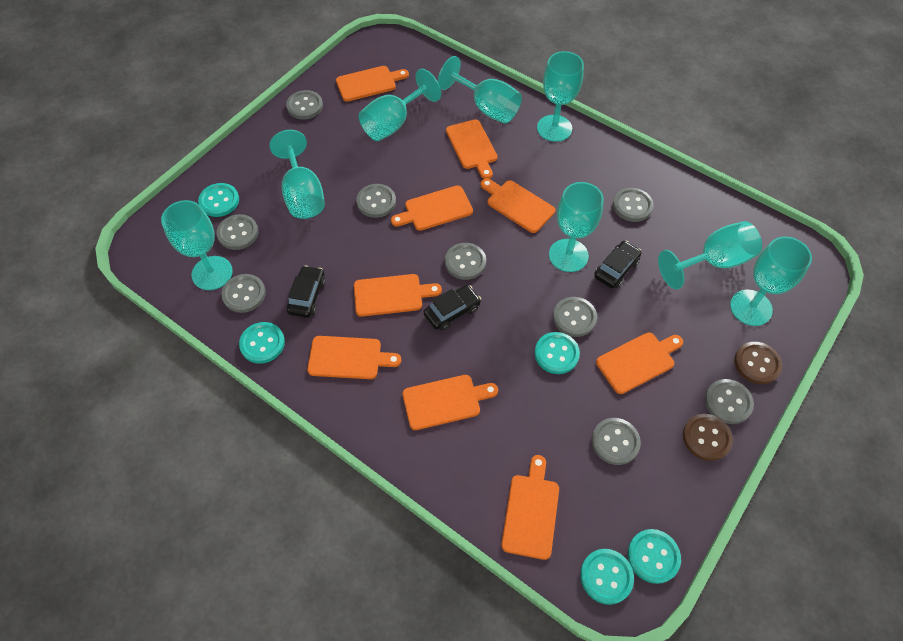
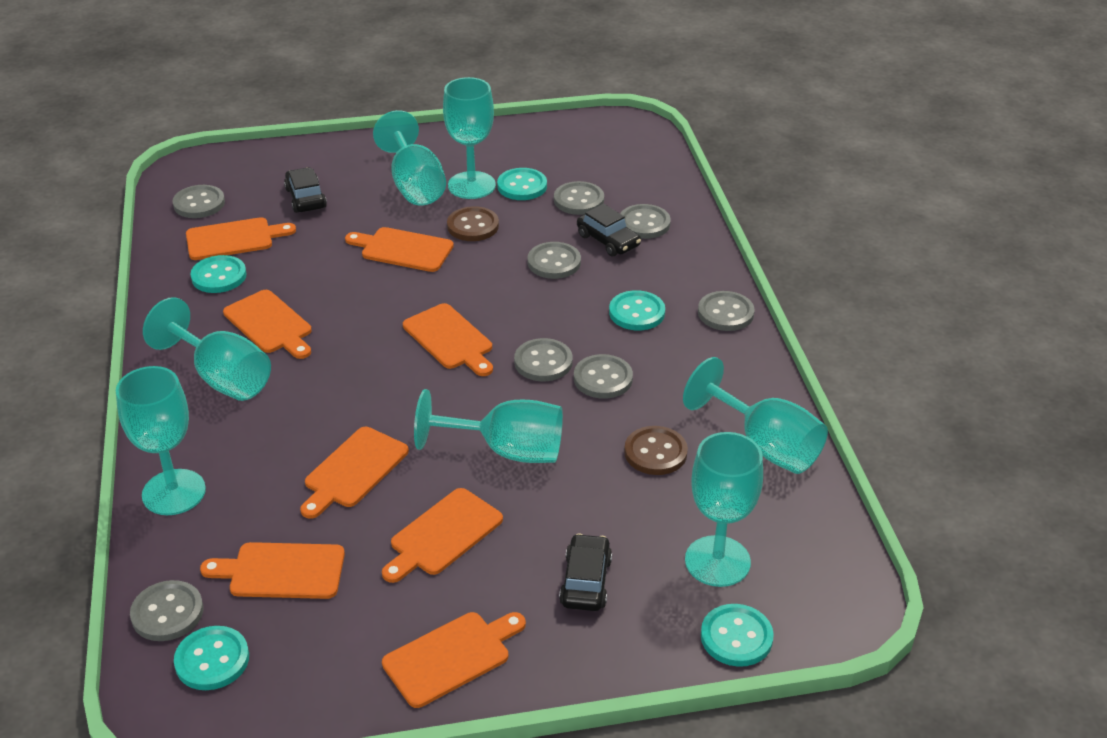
grey button: 9 -> 8
orange cutting board: 9 -> 8
turquoise goblet: 8 -> 7

